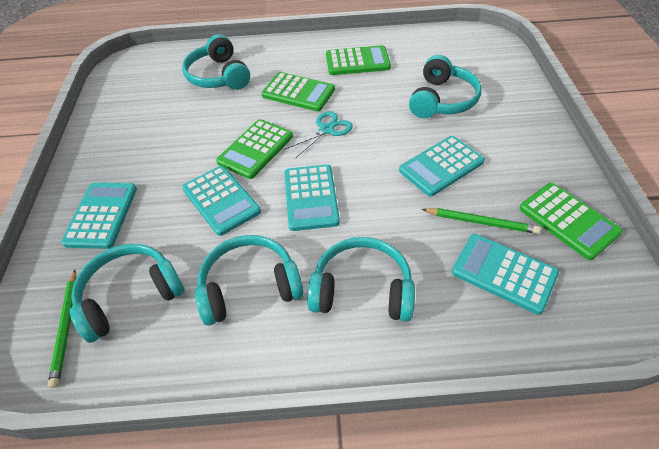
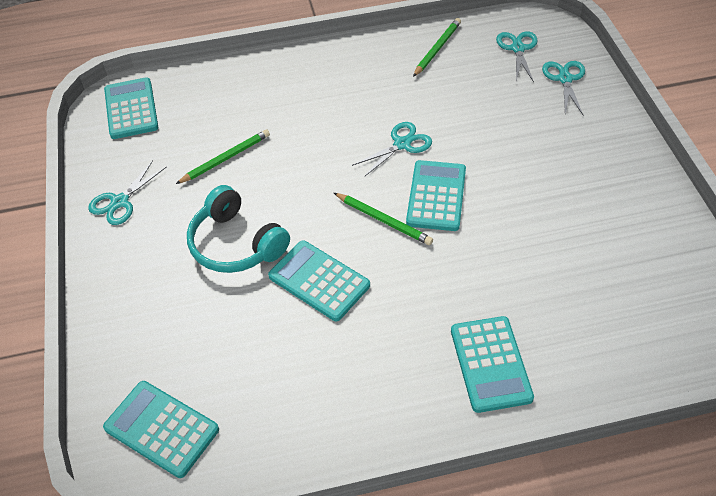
green calculator: 4 -> 0
green pencil: 2 -> 3
turquoise headphones: 5 -> 1
turquoise scissors: 1 -> 4

